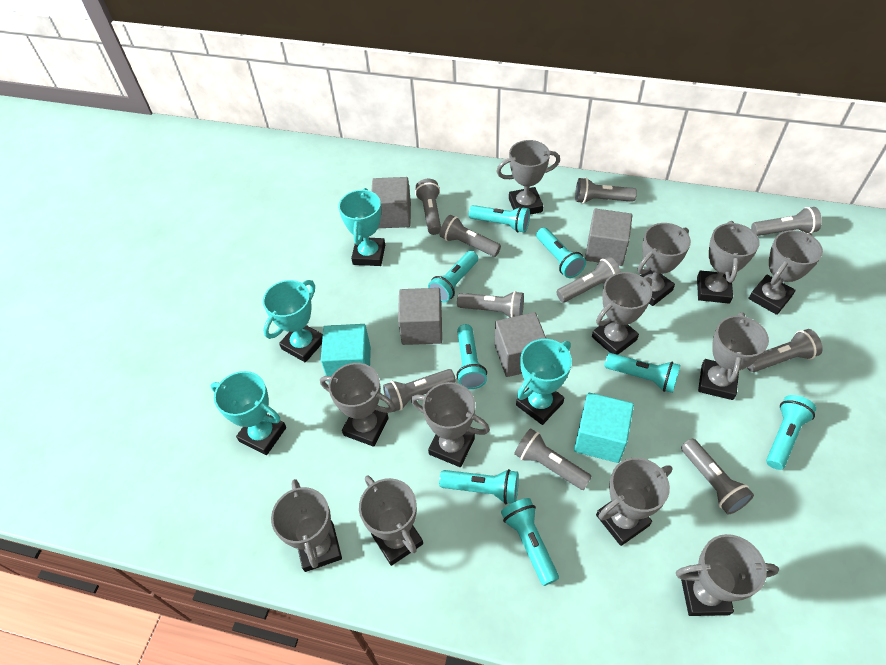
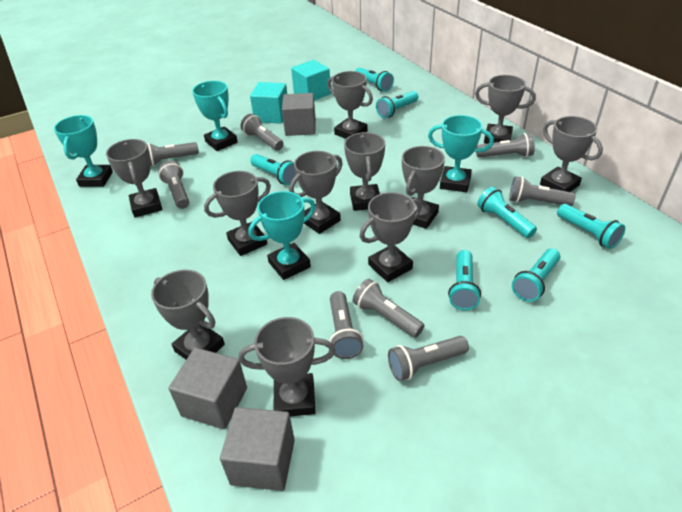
grey cube: 4 -> 3
grey flashlight: 10 -> 8
grey trophy: 12 -> 11
turquoise flashlight: 8 -> 7

